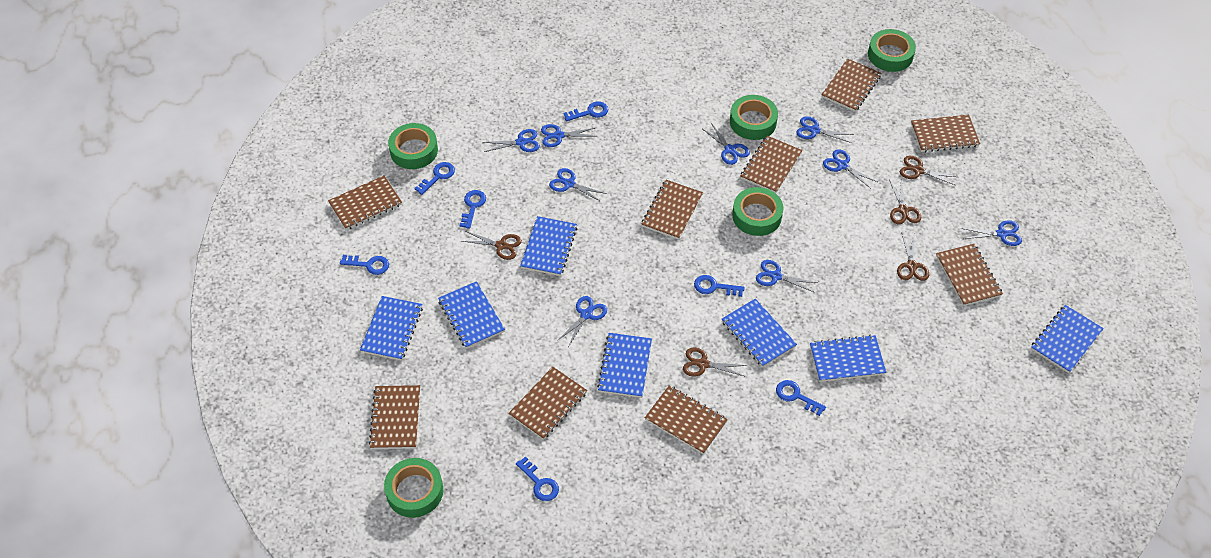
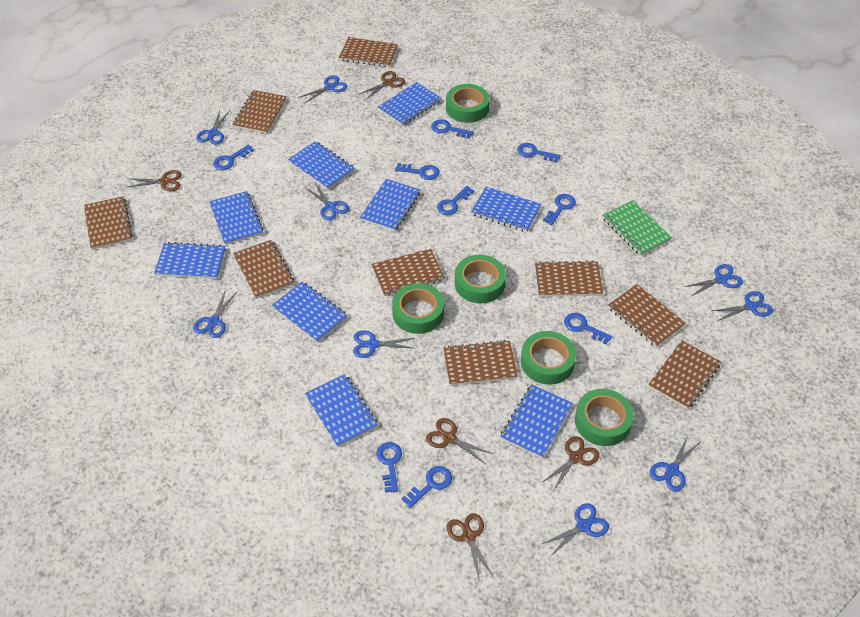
blue key: 7 -> 9
blue notebook: 7 -> 9
green notebook: 0 -> 1

